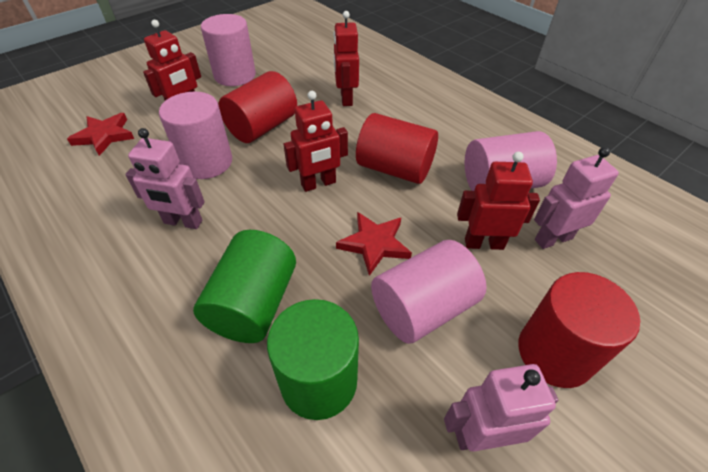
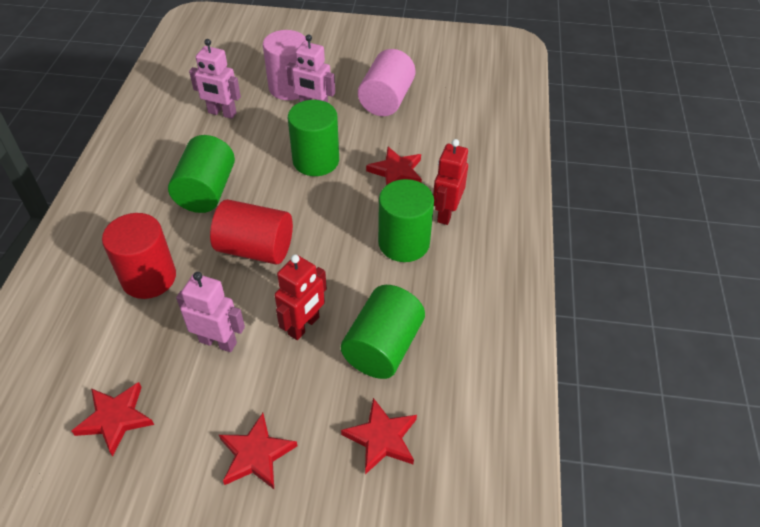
green cylinder: 2 -> 4
pink cylinder: 4 -> 2
red cylinder: 3 -> 2
red robot: 4 -> 2
red star: 2 -> 4

